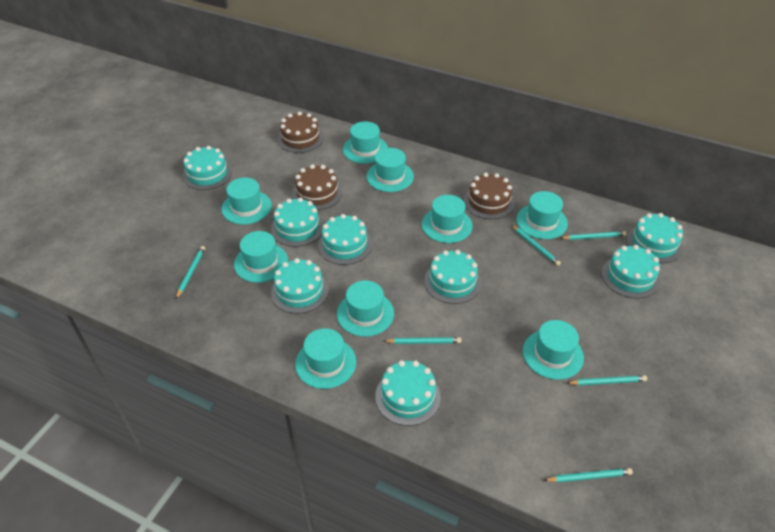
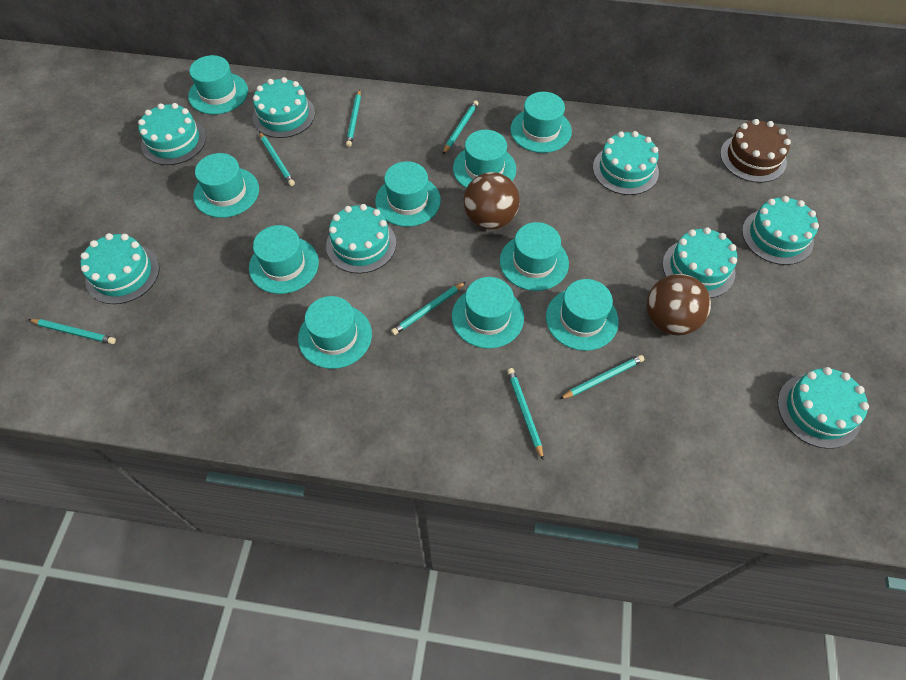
brown ball: 0 -> 2
brown cake: 3 -> 1
turquoise hat: 9 -> 10
turquoise pencil: 6 -> 7

